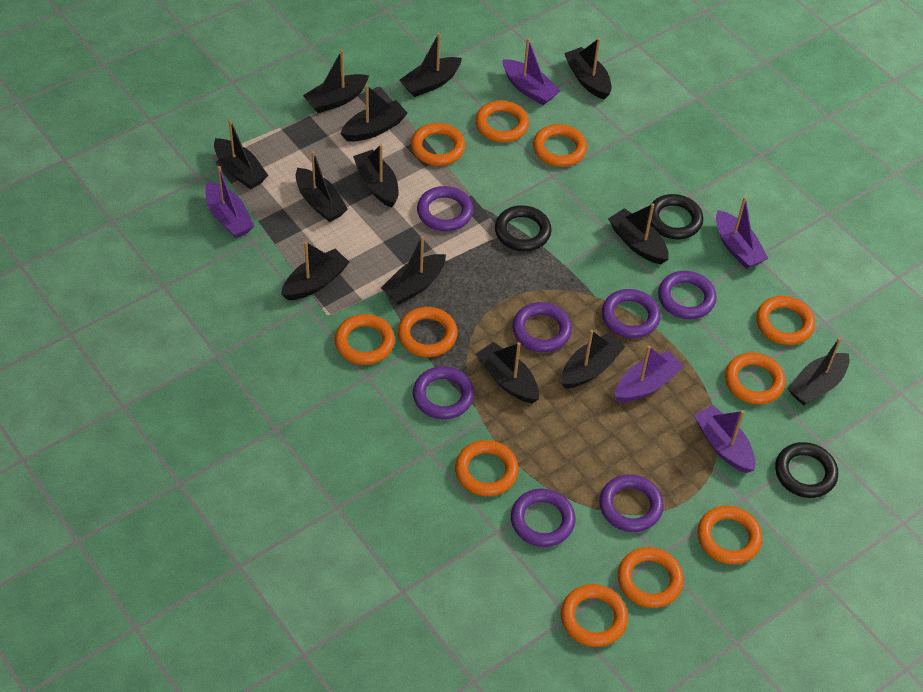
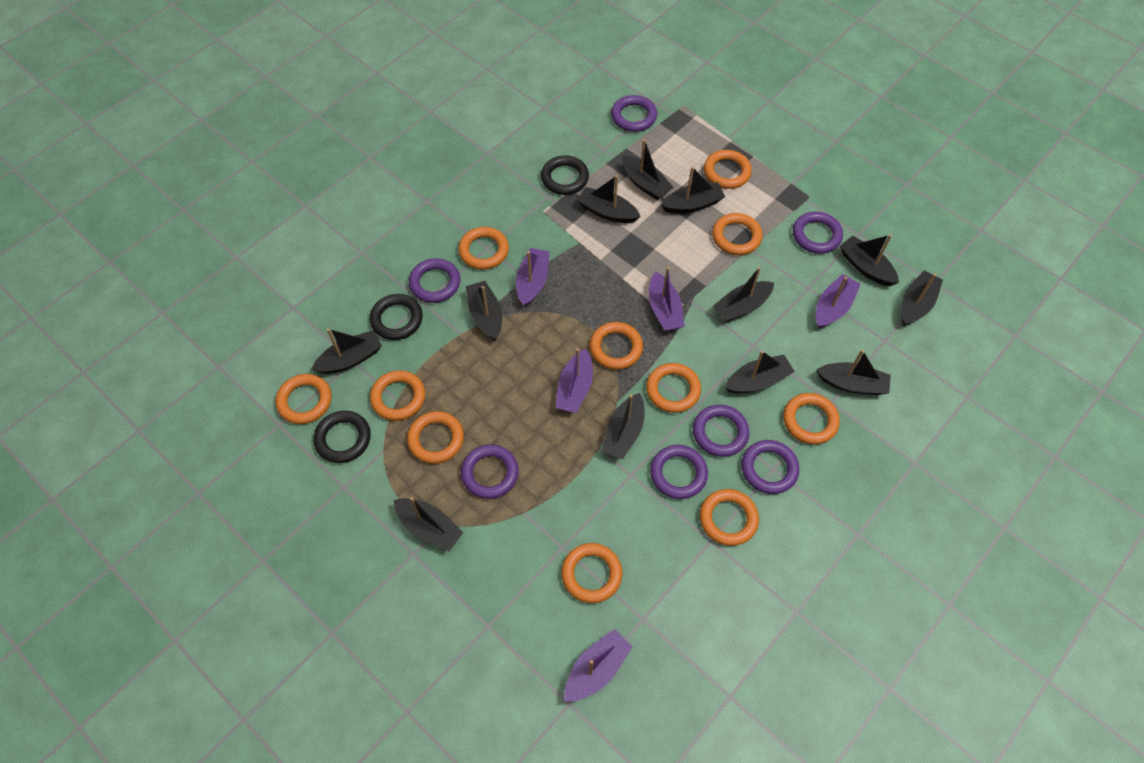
black boat: 13 -> 12

